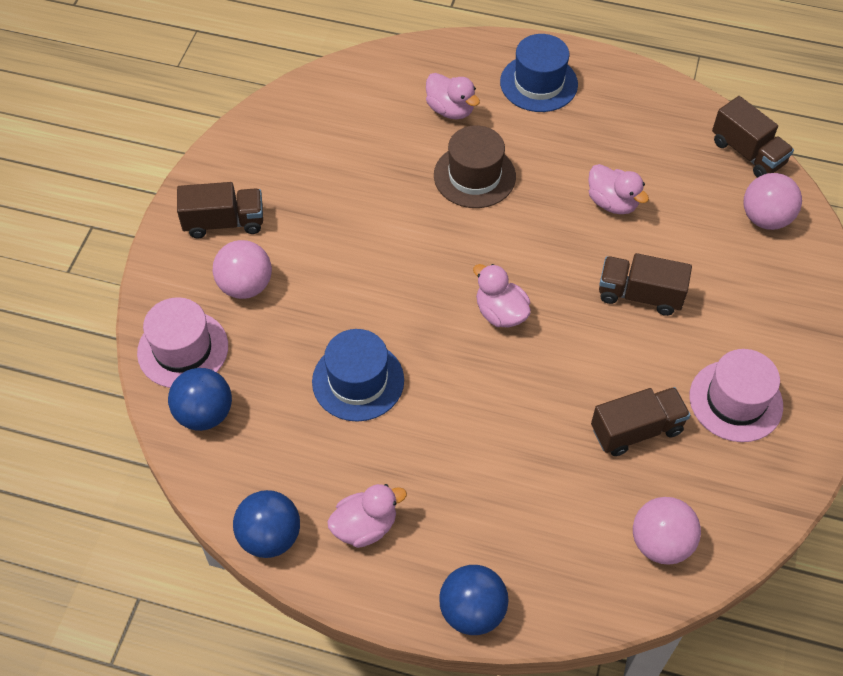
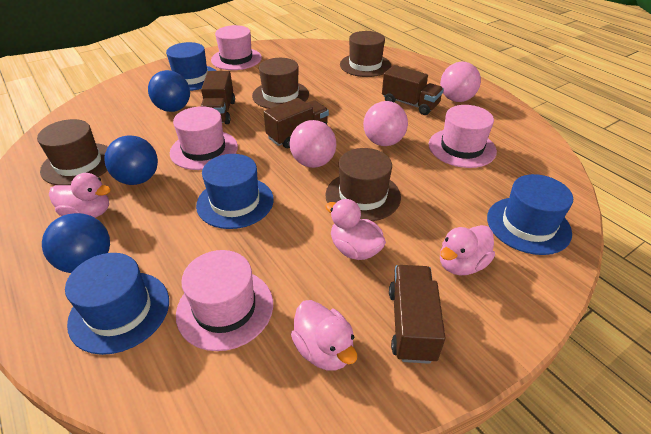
blue hat: 2 -> 4
brown hat: 1 -> 4
pink hat: 2 -> 4

